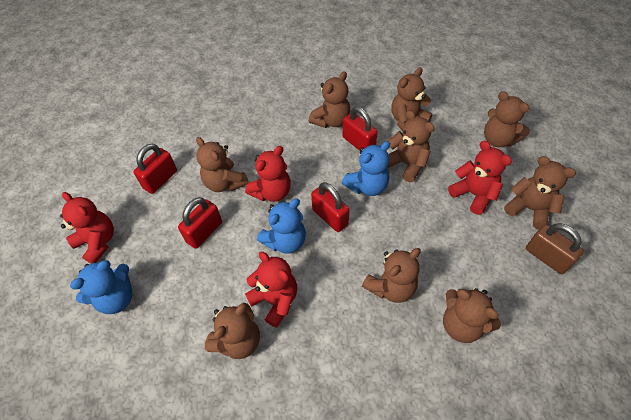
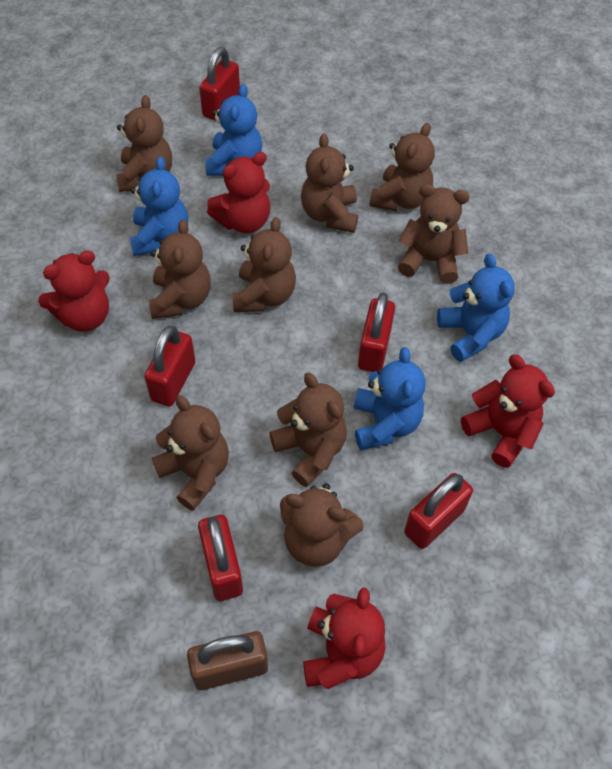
blue teddy bear: 3 -> 4
red padlock: 4 -> 5

